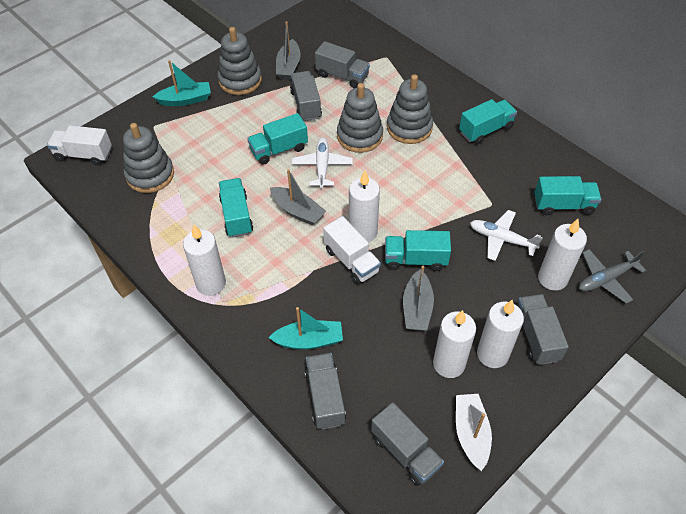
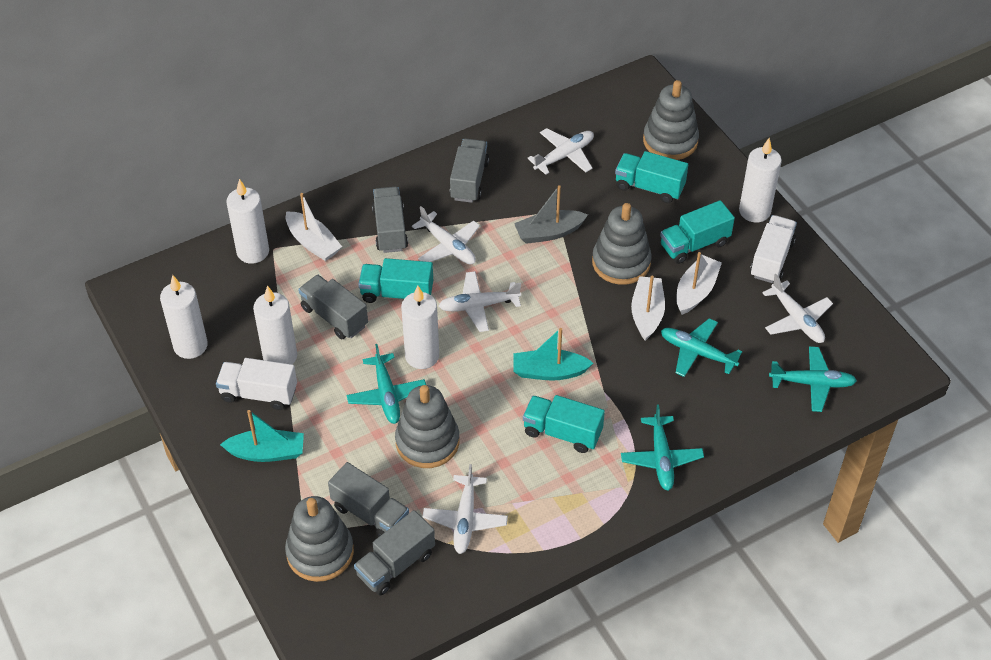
grey boat: 3 -> 1
grey plane: 1 -> 0
turquoise plane: 0 -> 4
turquoise truck: 5 -> 4
white boat: 1 -> 3
white plane: 2 -> 5

